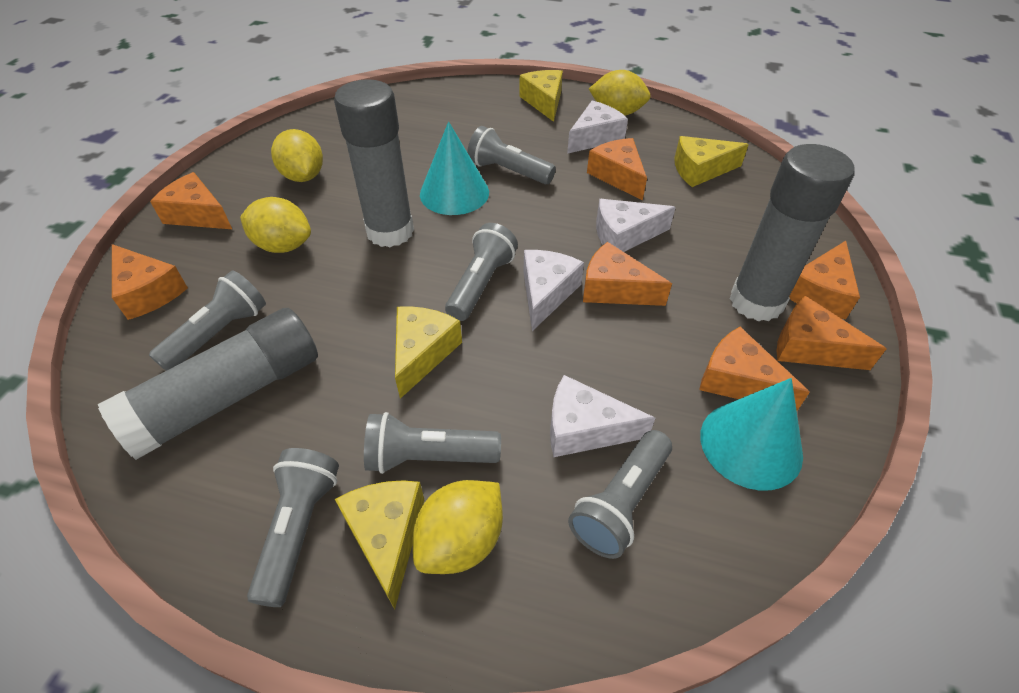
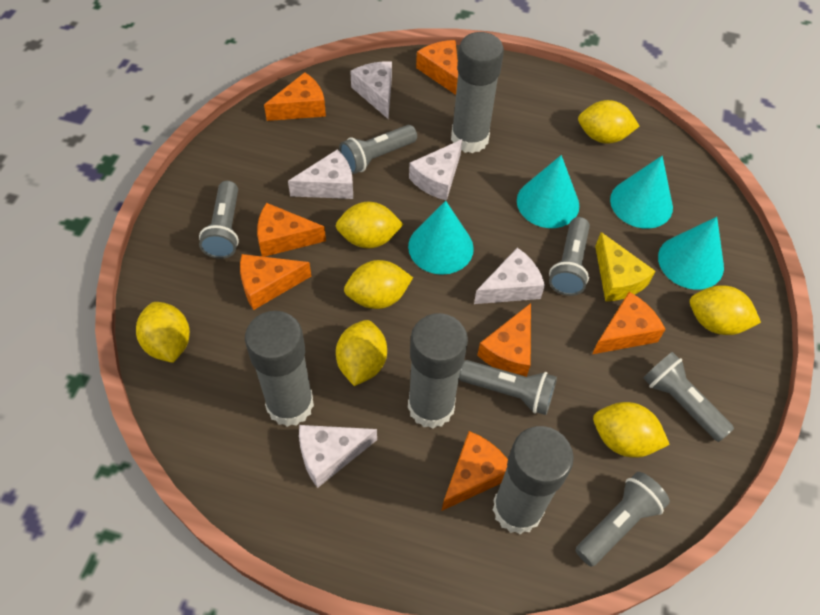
grey glue stick: 3 -> 4
turquoise cone: 2 -> 4
white cheese: 4 -> 5
yellow cheese: 4 -> 1
yellow lemon: 4 -> 7

